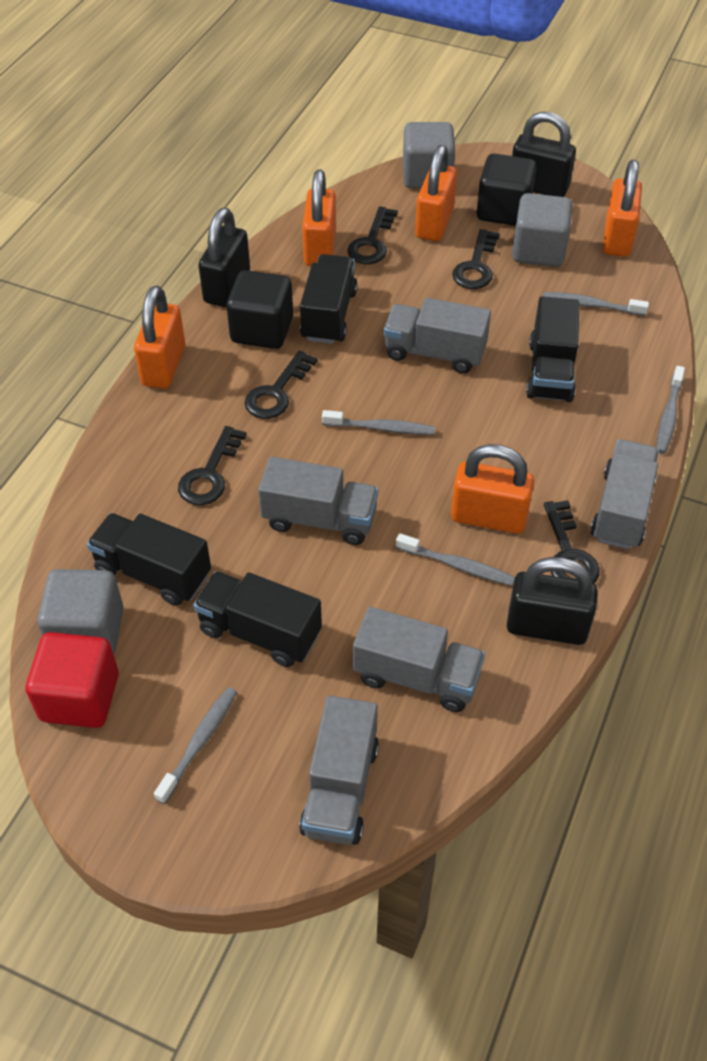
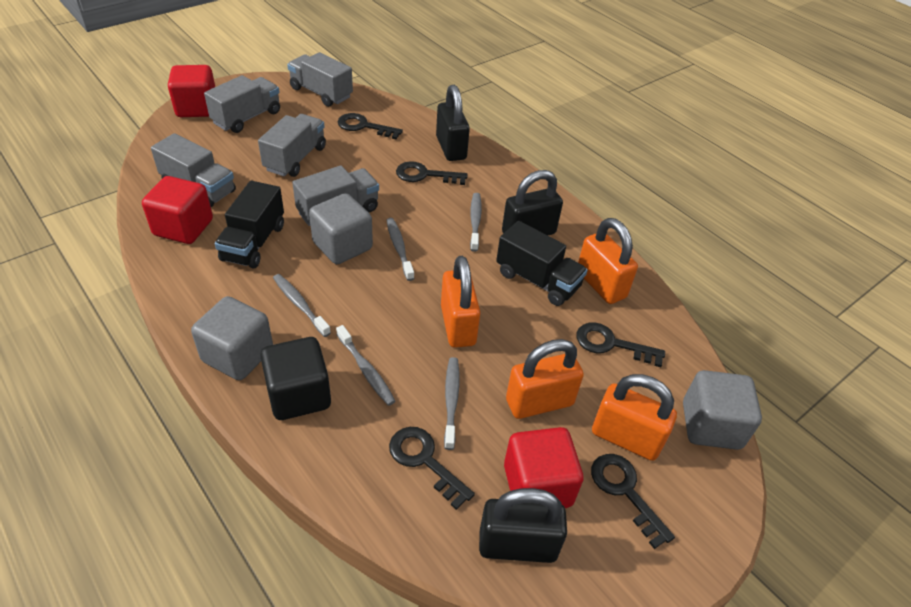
black cube: 2 -> 1
black truck: 4 -> 2
orange padlock: 5 -> 4
red cube: 1 -> 3

